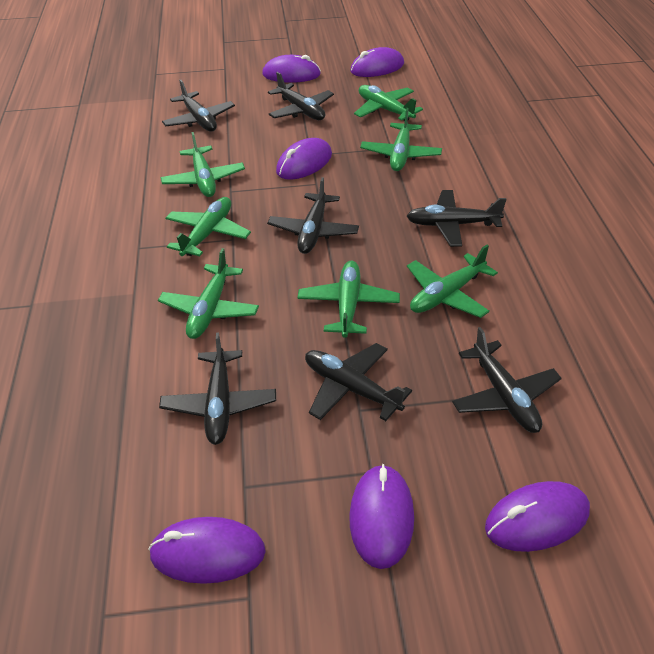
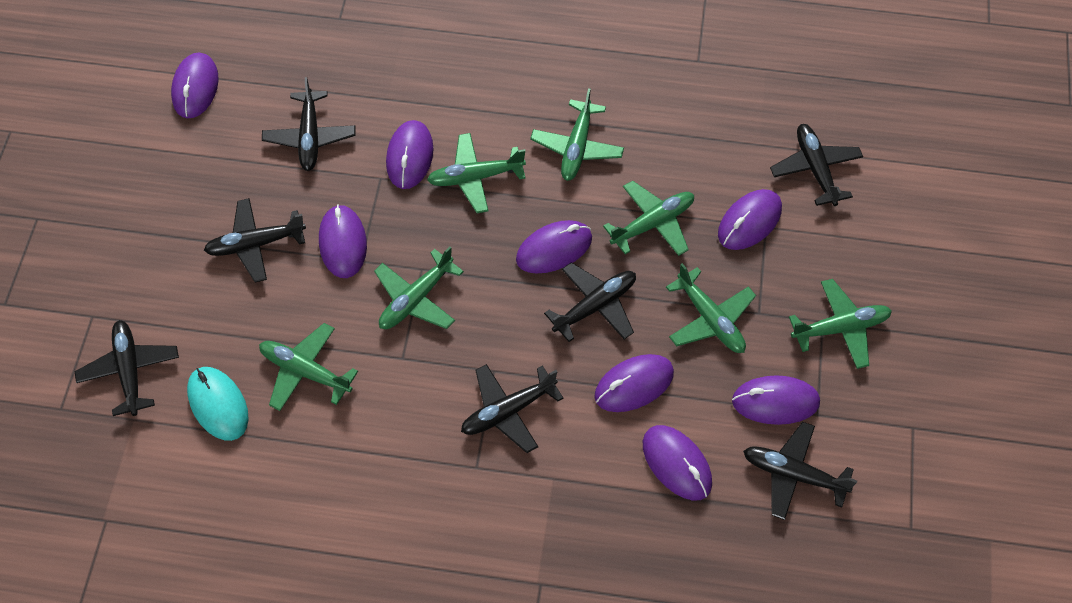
purple mouse: 6 -> 8
turquoise mouse: 0 -> 1

